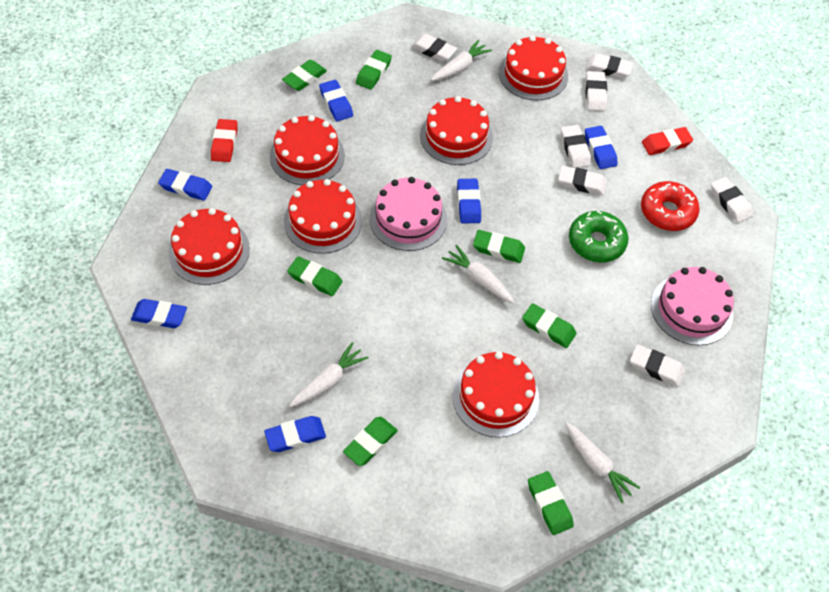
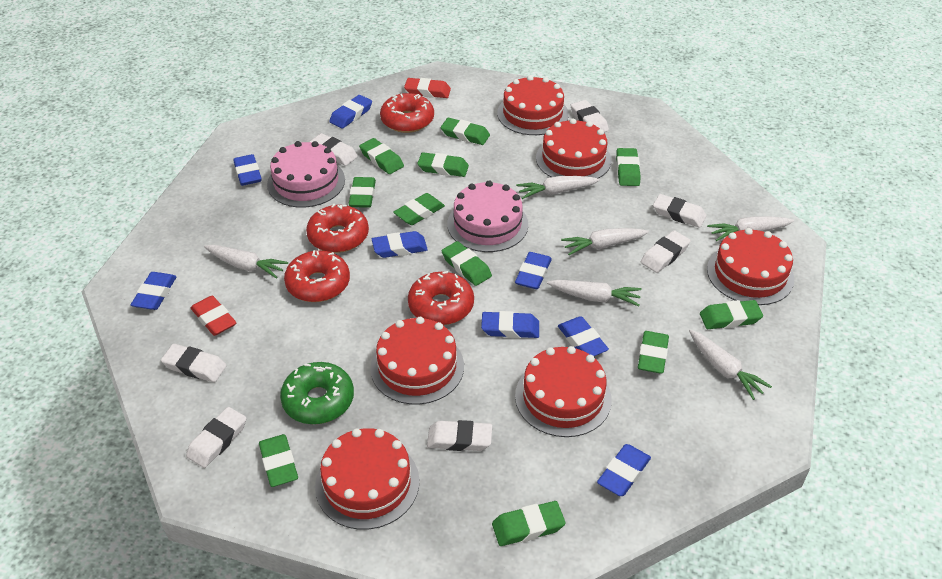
blue eraser: 6 -> 8
green eraser: 7 -> 11
red donut: 1 -> 4
white carrot: 4 -> 6

